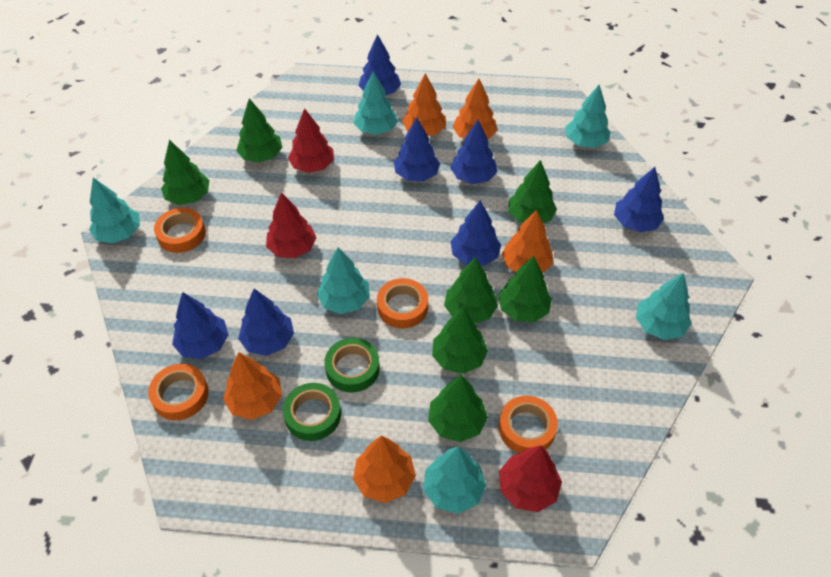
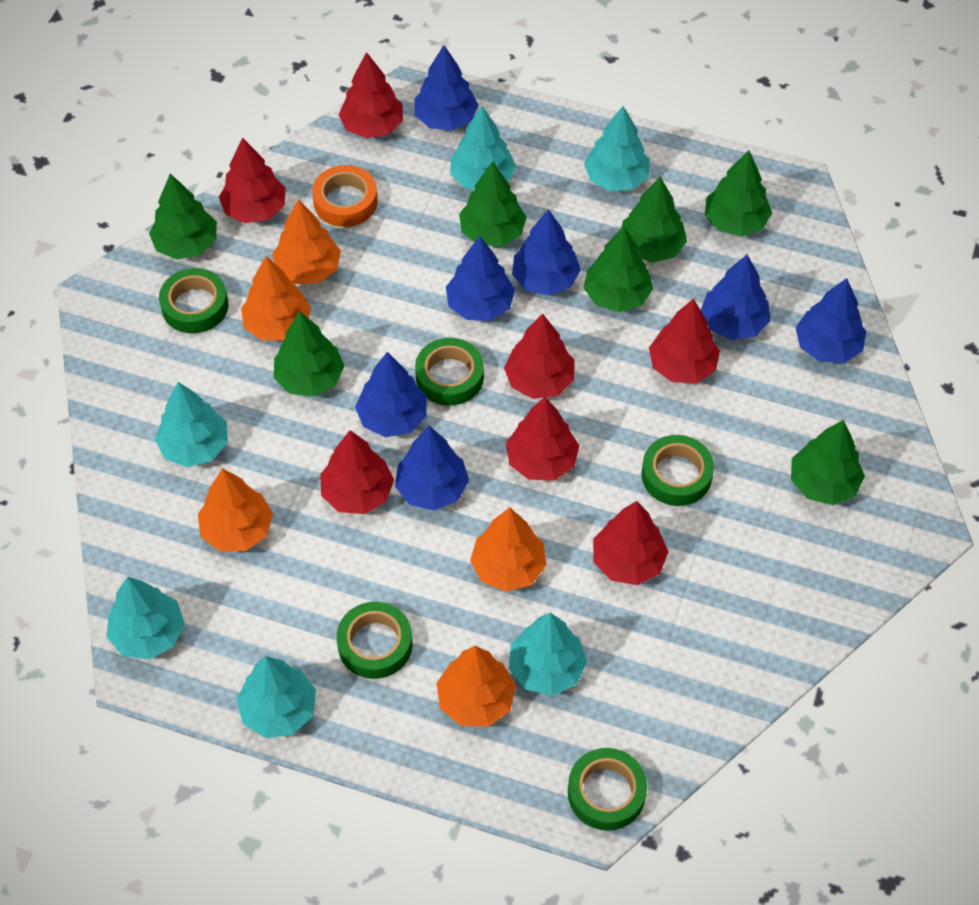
green tape: 2 -> 5
orange tape: 4 -> 1
red tree: 3 -> 7

